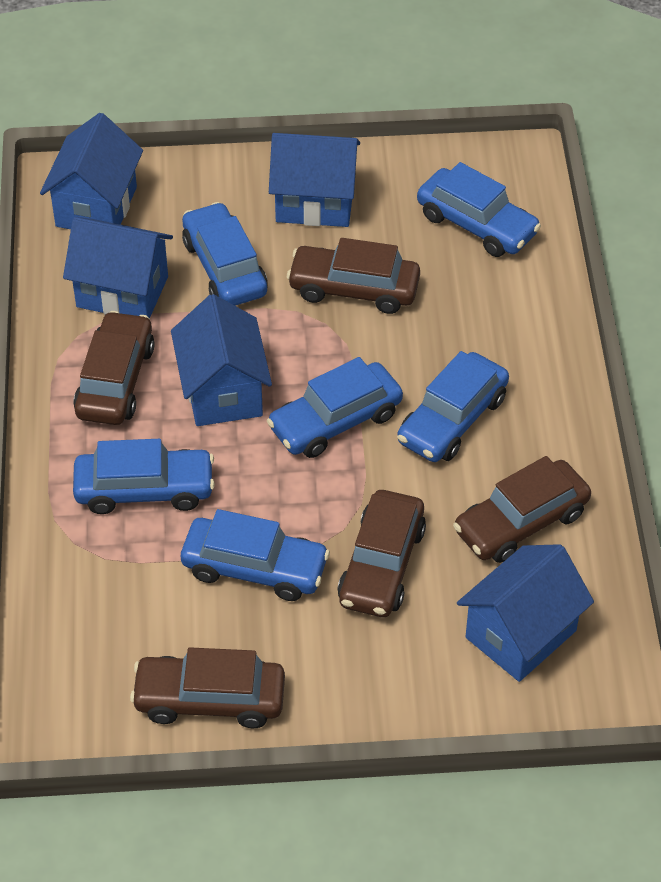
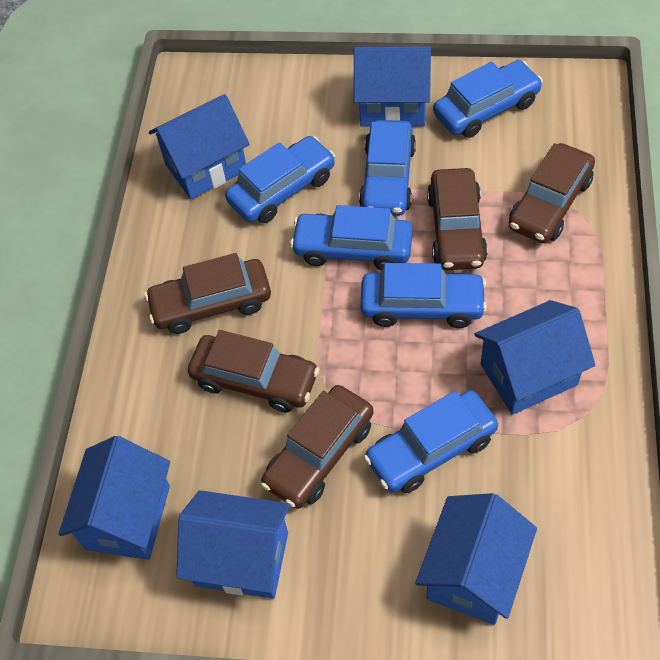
blue house: 5 -> 6

